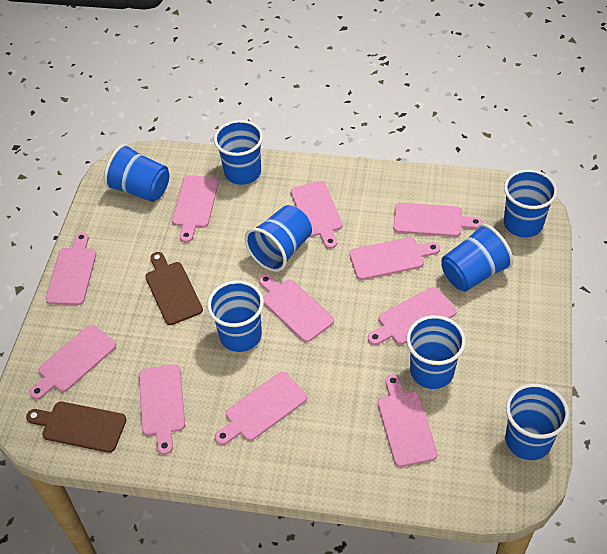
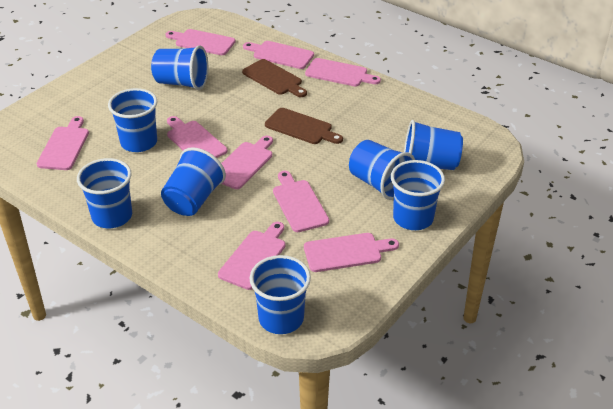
pink cutting board: 11 -> 9

